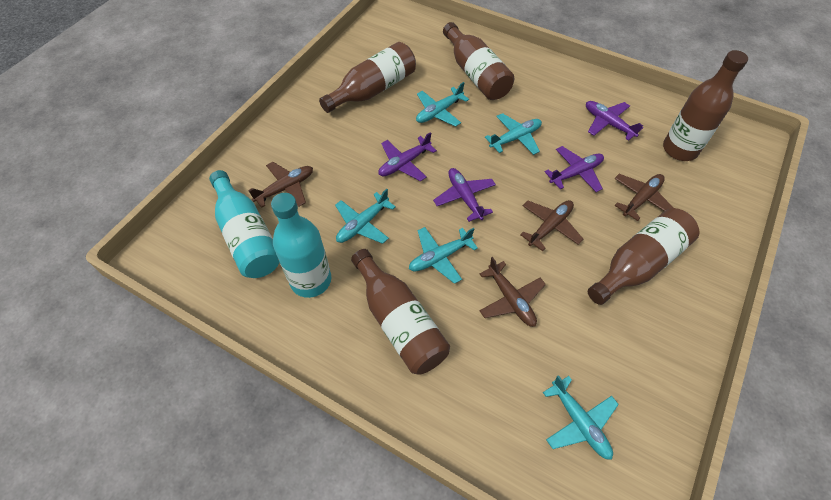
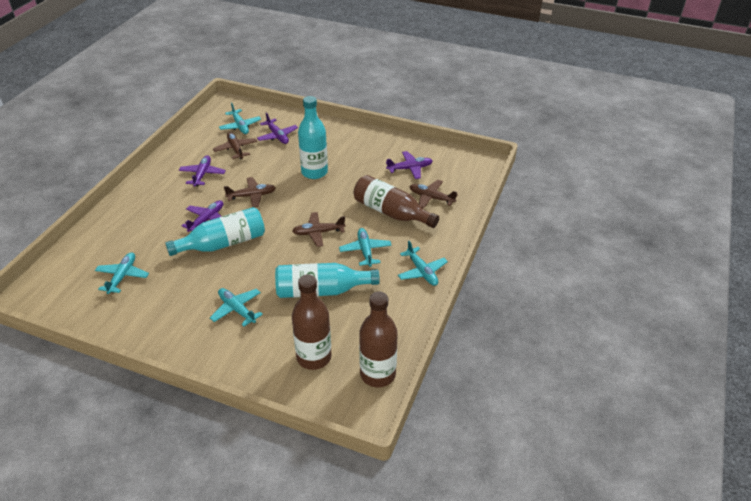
brown bottle: 5 -> 3
turquoise bottle: 2 -> 3

